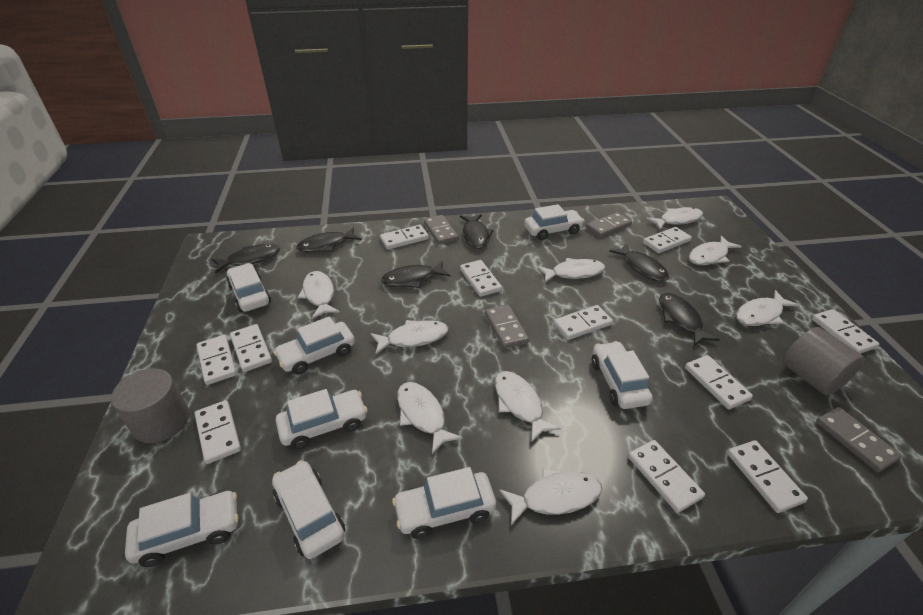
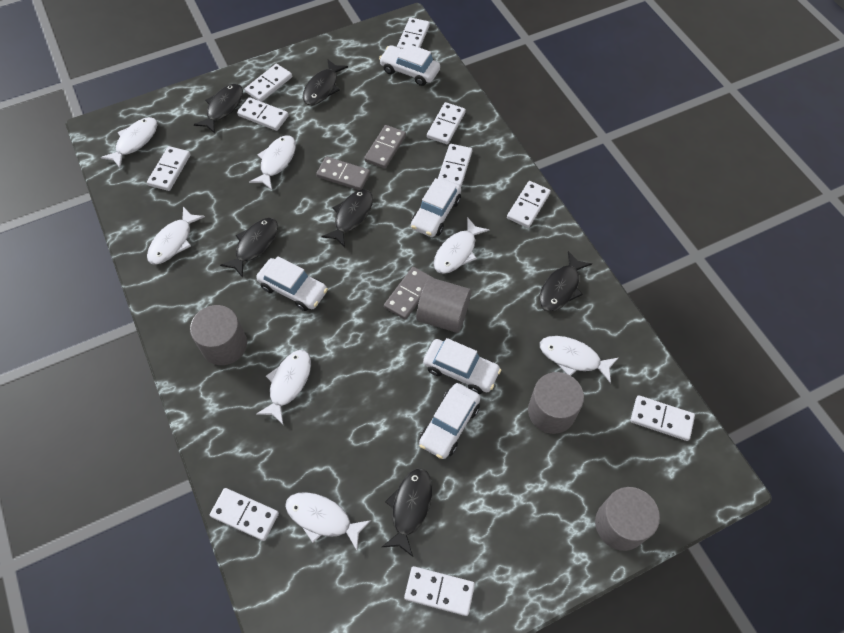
grey cylinder: 2 -> 4
grey domino: 4 -> 3
white car: 8 -> 5
white domino: 11 -> 10
white fish: 9 -> 7

